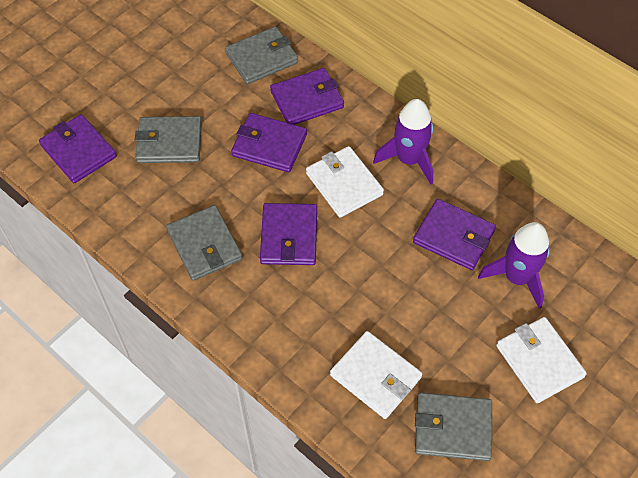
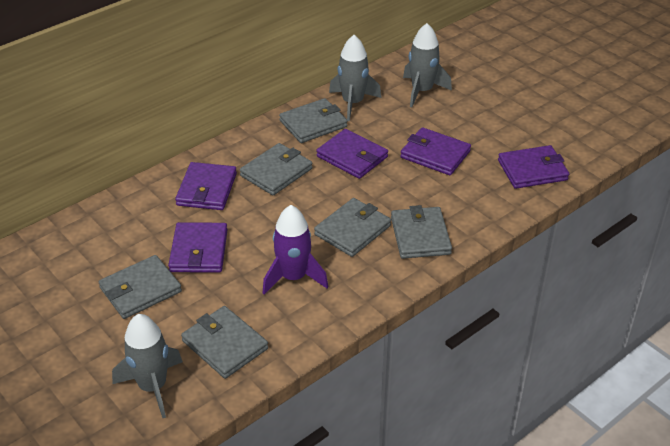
grey rocket: 0 -> 3
grey wallet: 4 -> 6
purple rocket: 2 -> 1
white wallet: 3 -> 0

